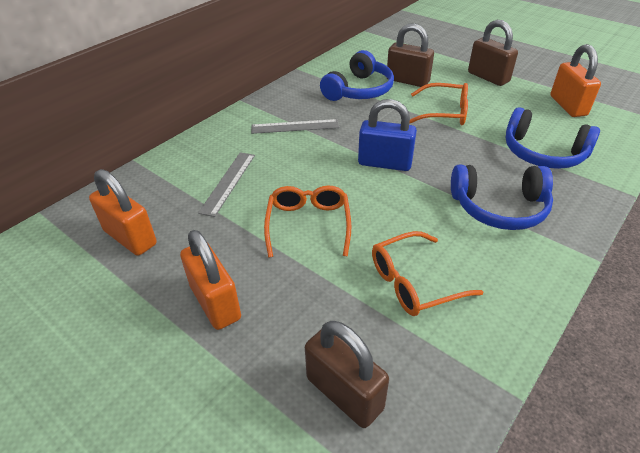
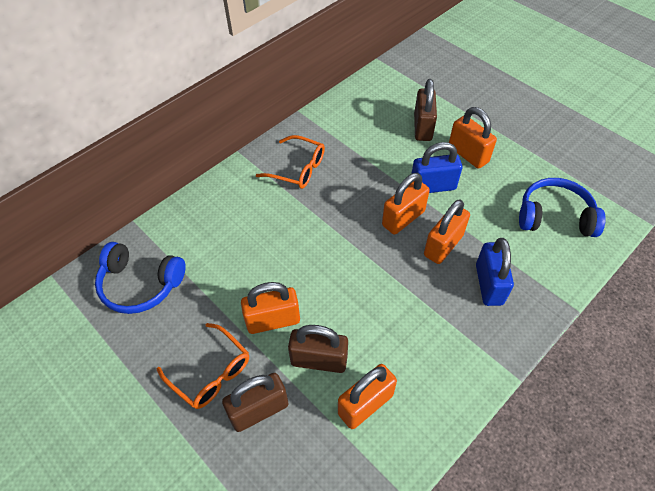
blue headphones: 3 -> 2
blue padlock: 1 -> 2
grey ruler: 2 -> 0
orange glasses: 3 -> 2
orange padlock: 3 -> 5

